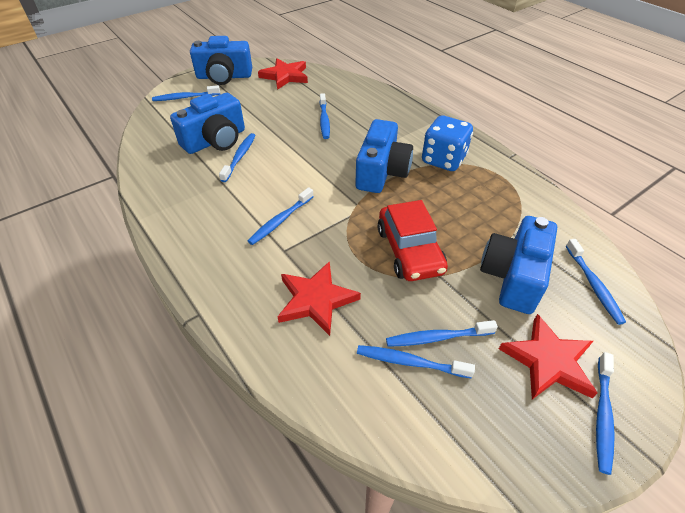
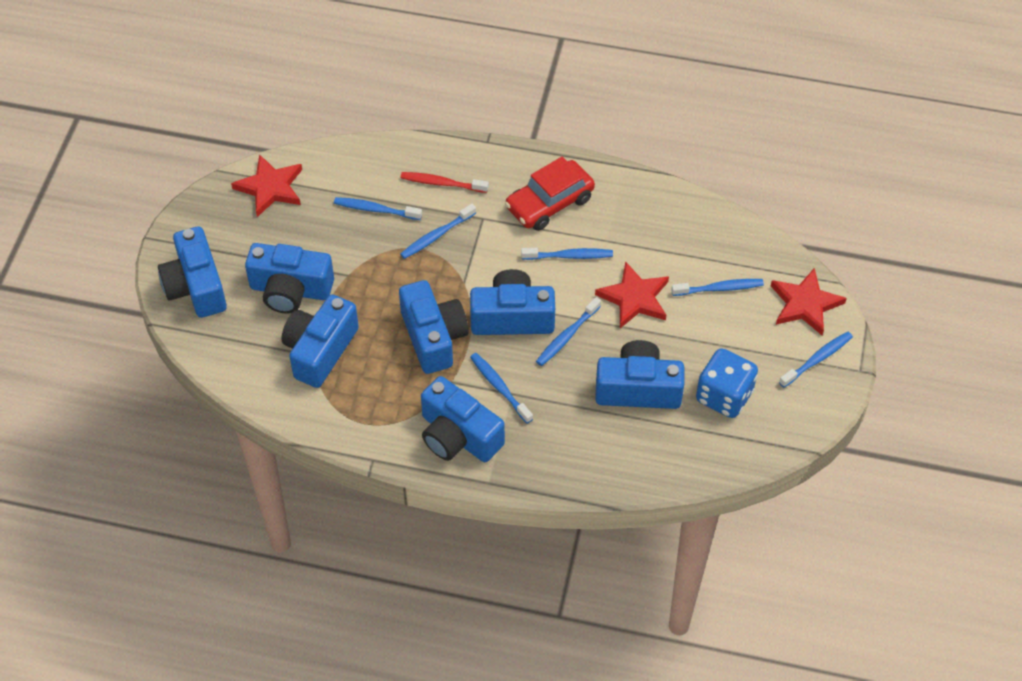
blue camera: 4 -> 7
blue toothbrush: 8 -> 7
red toothbrush: 0 -> 1

